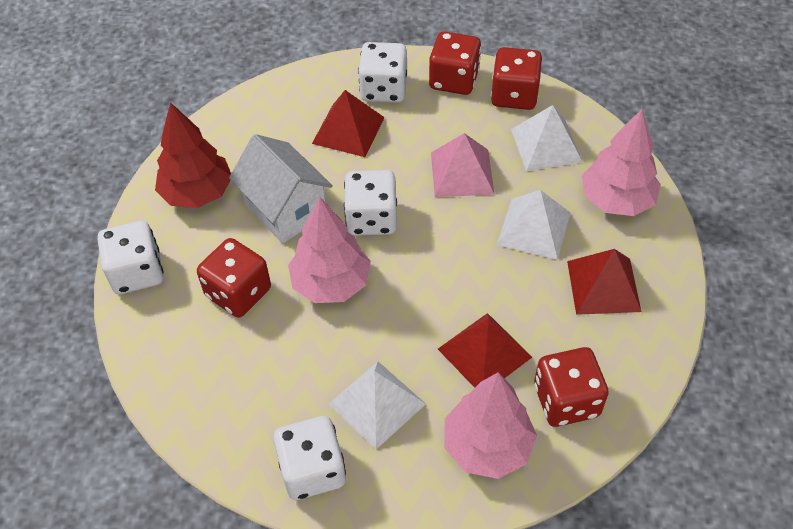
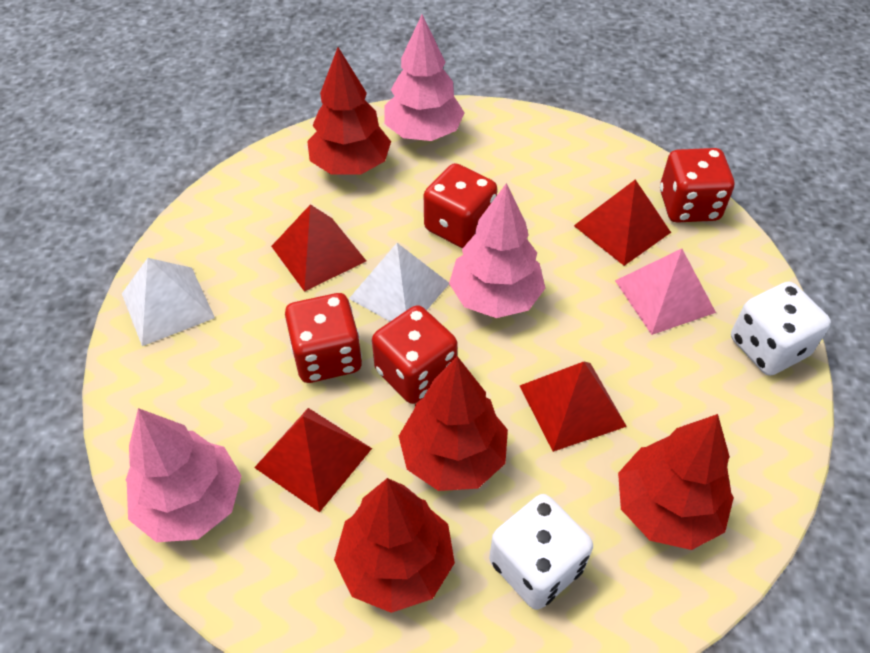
red pyramid: 3 -> 4
red tree: 1 -> 4
white dice: 4 -> 2
white house: 1 -> 0
white pyramid: 3 -> 2

